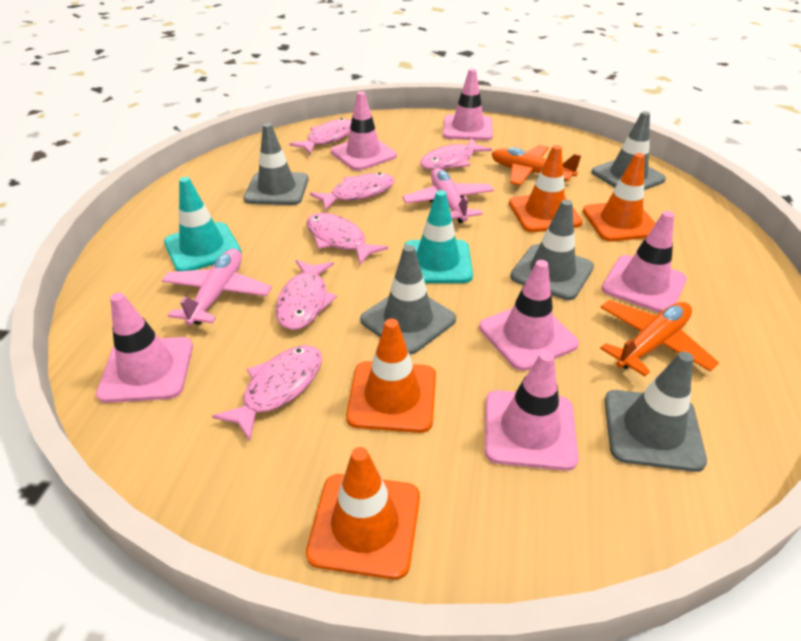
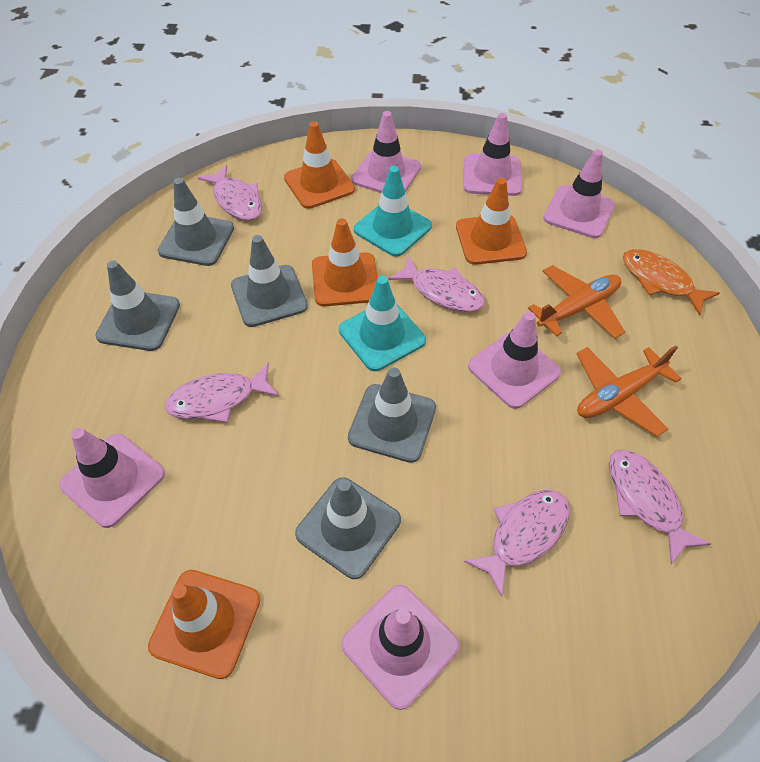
orange fish: 0 -> 1
pink fish: 6 -> 5
pink plane: 2 -> 0

